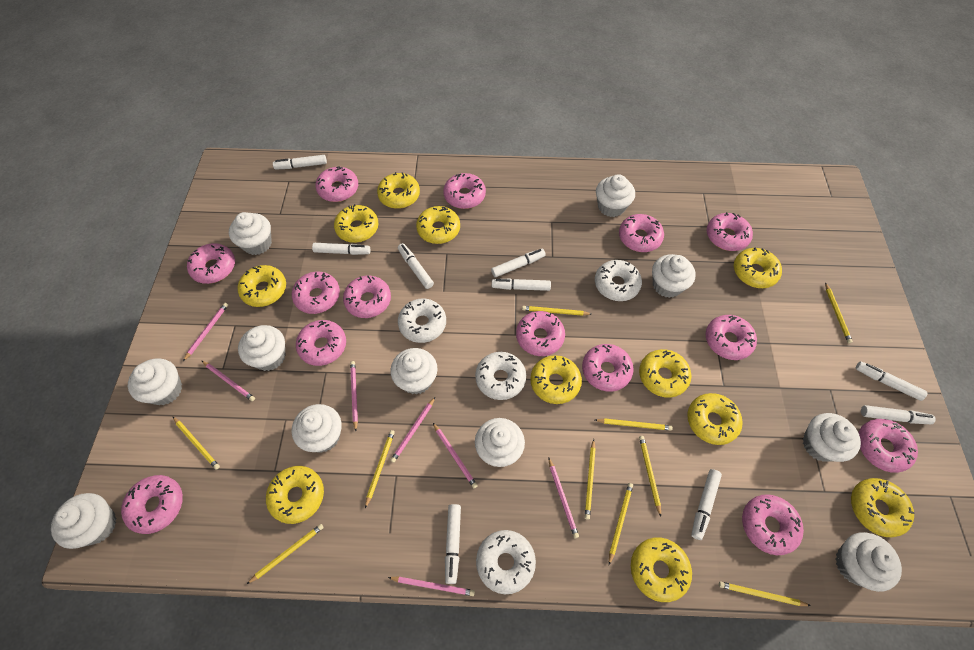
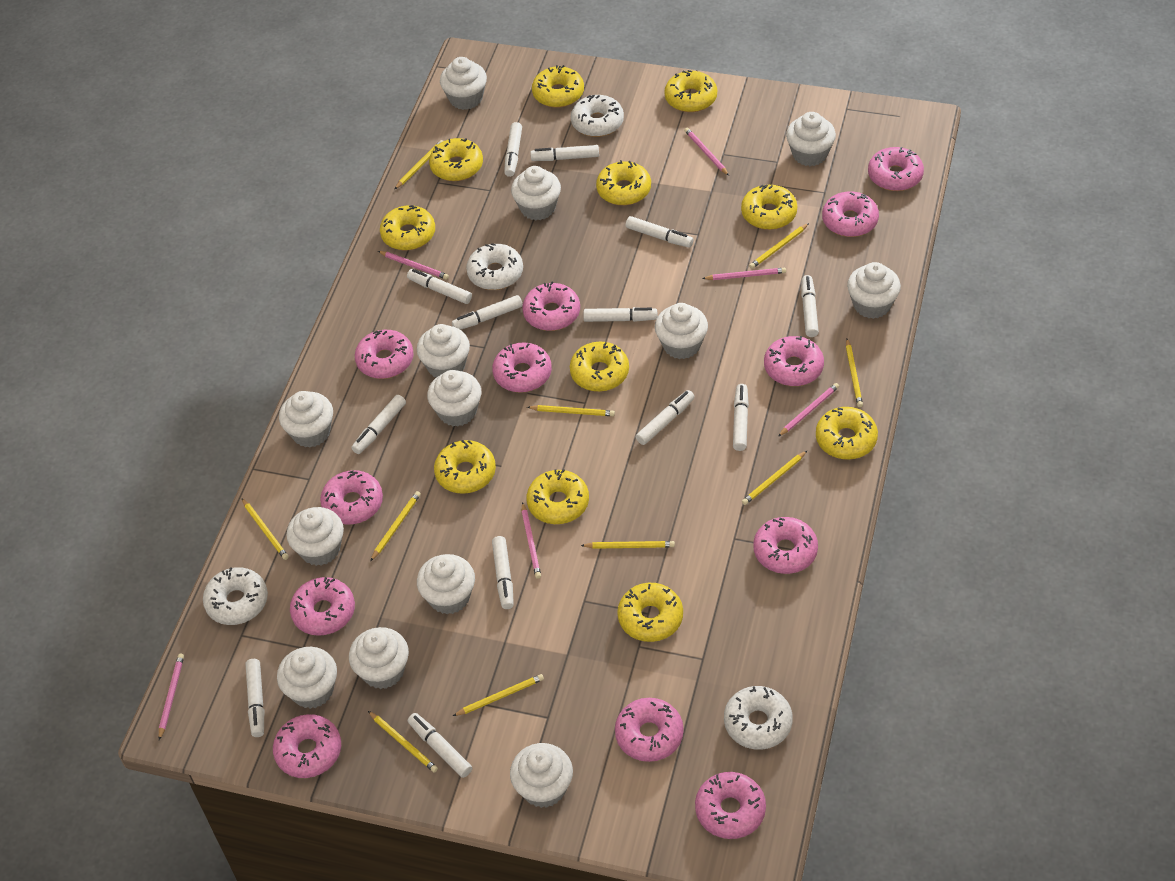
pink donut: 14 -> 12
pink pencil: 7 -> 6
white cupcake: 11 -> 13
white marker: 9 -> 13

